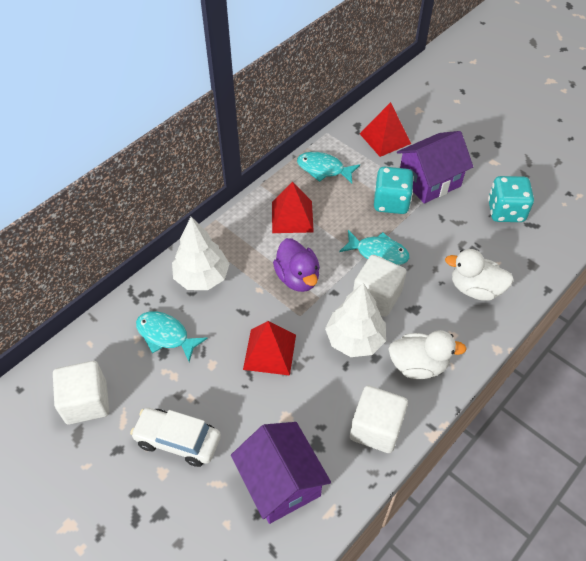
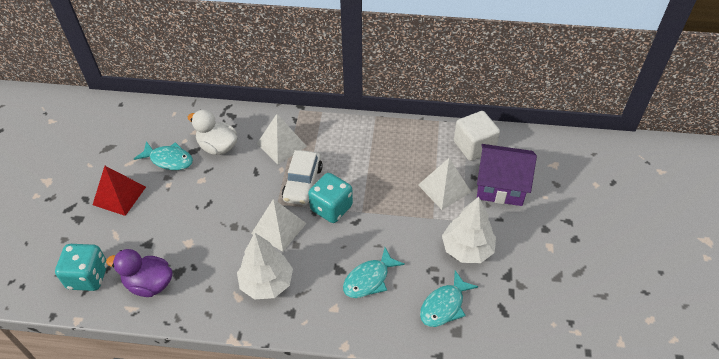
purple house: 2 -> 1
red pyramid: 3 -> 1
white cube: 3 -> 1
white duck: 2 -> 1
white pyramid: 0 -> 3

